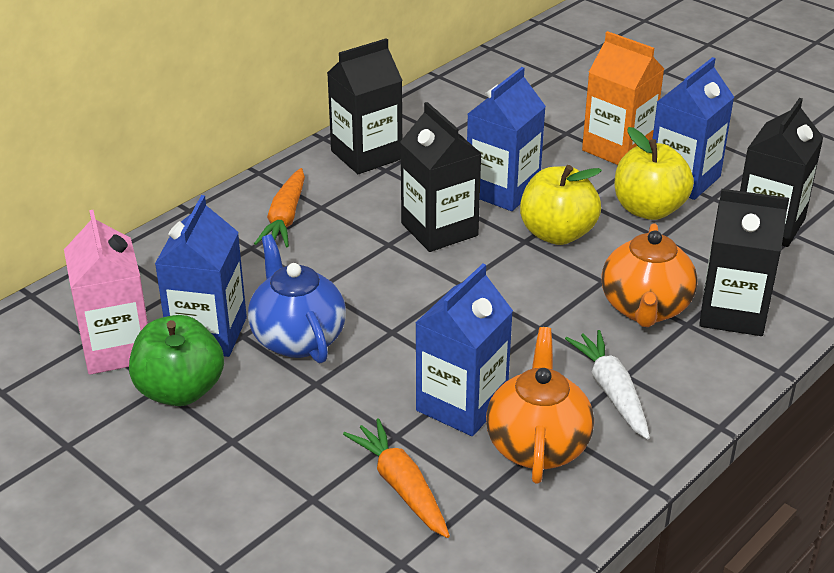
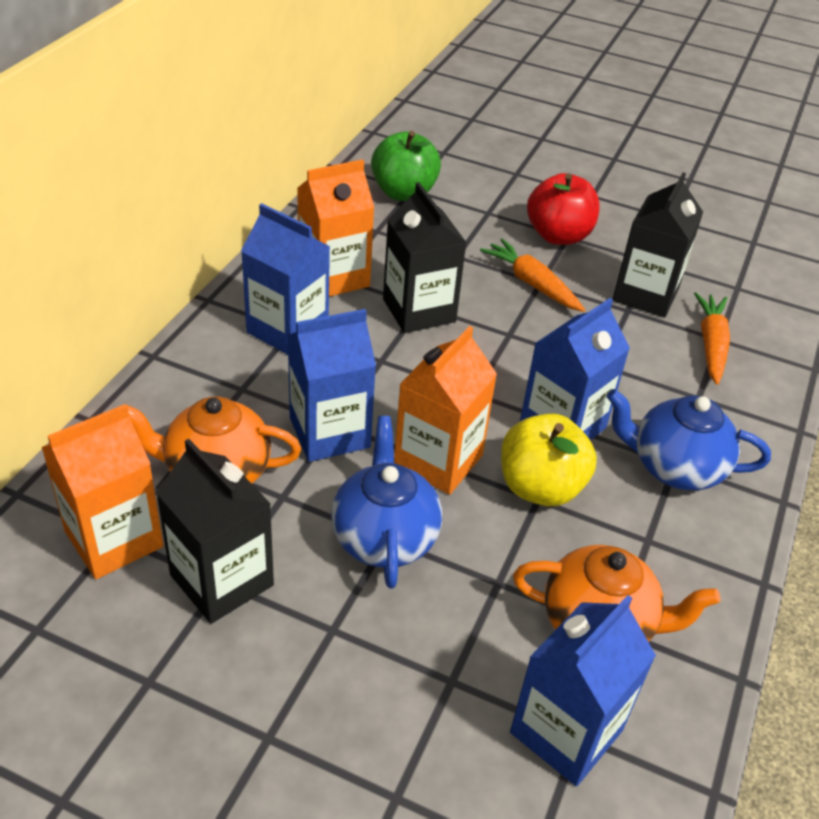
black carton: 4 -> 3
blue teapot: 1 -> 2
orange carton: 1 -> 3
pink carton: 1 -> 0
red apple: 0 -> 1
white carrot: 1 -> 0
yellow apple: 2 -> 1

